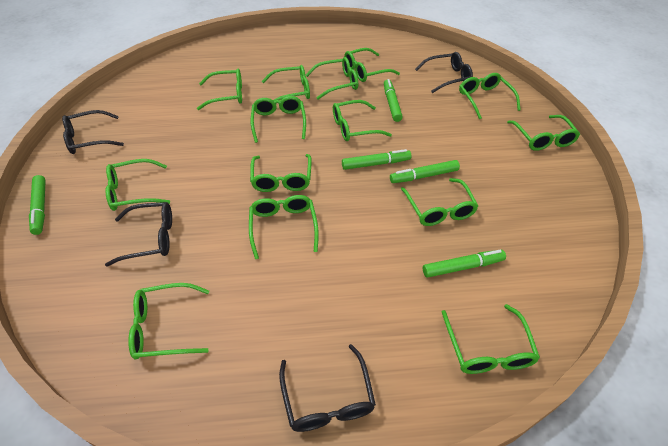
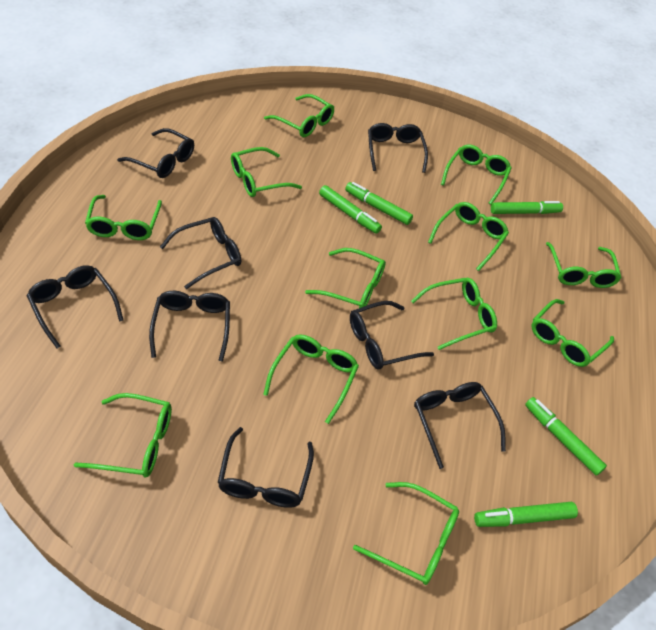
black glasses: 4 -> 8
green glasses: 14 -> 12

